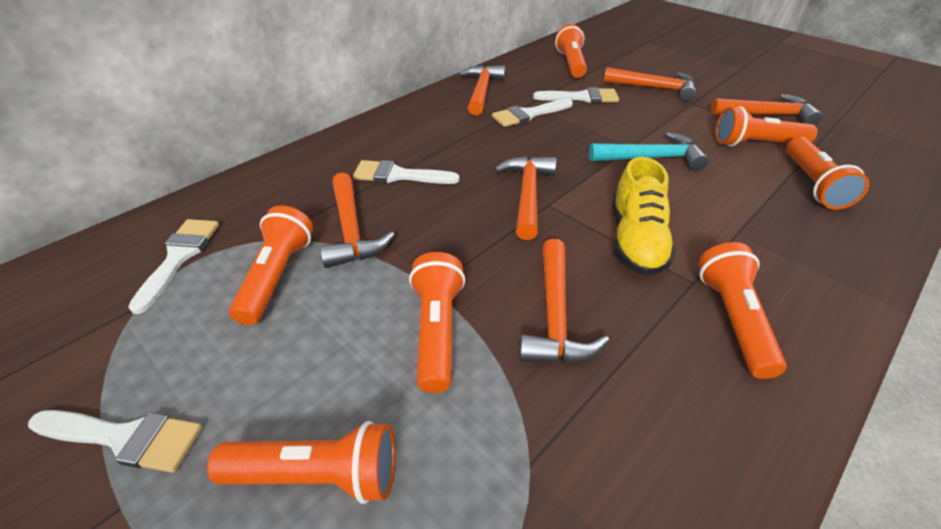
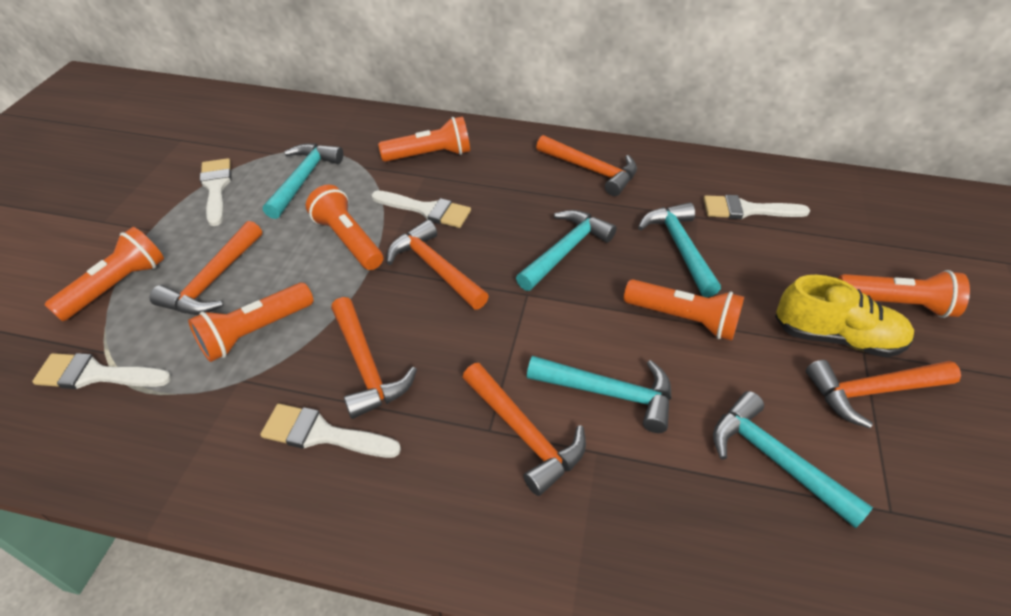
orange flashlight: 7 -> 6
turquoise hammer: 1 -> 5

